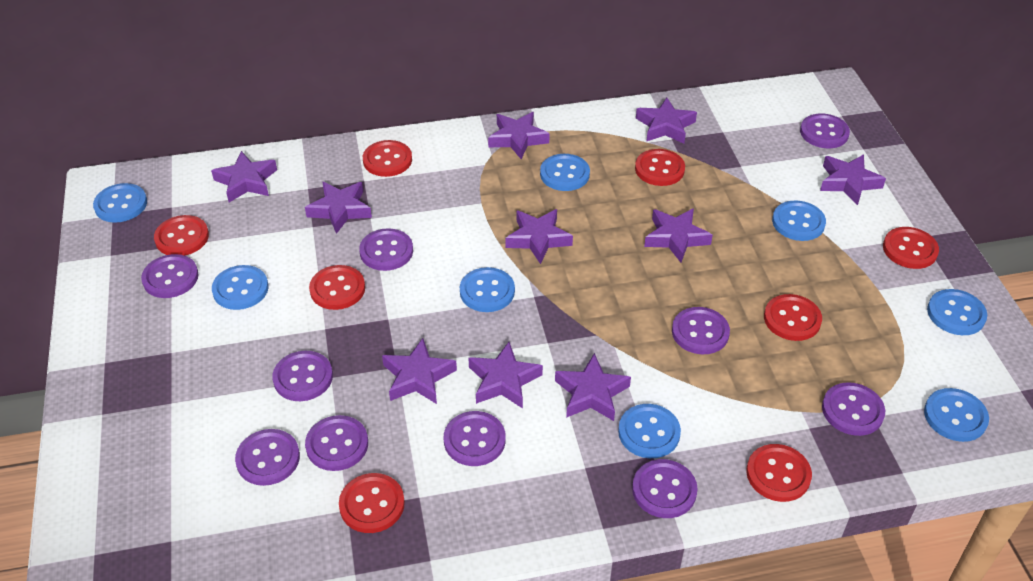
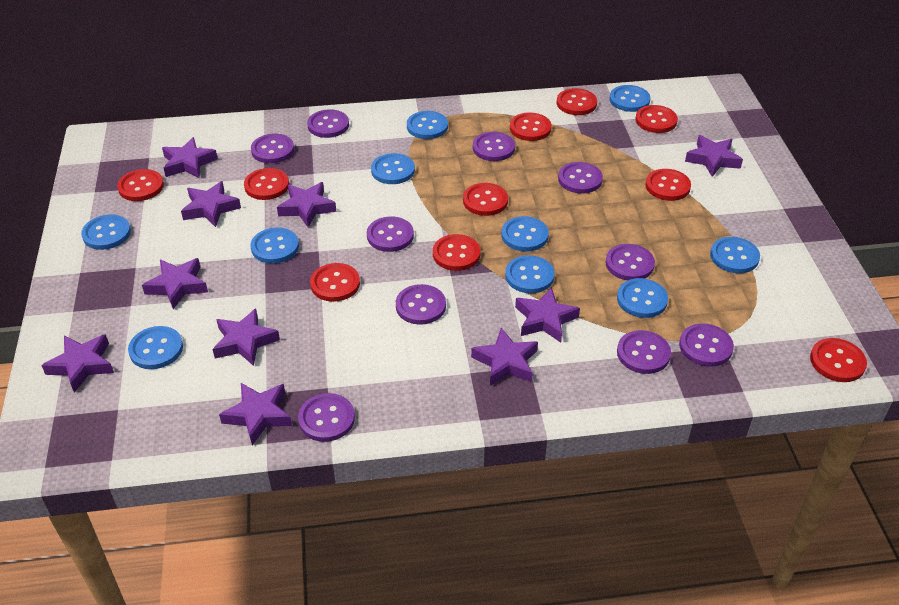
blue button: 8 -> 10
red button: 8 -> 10

